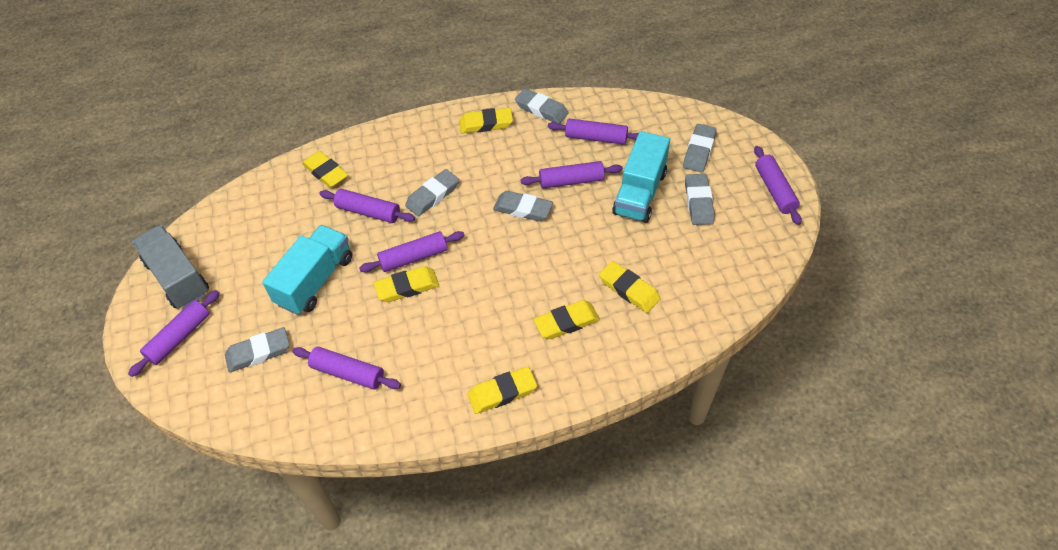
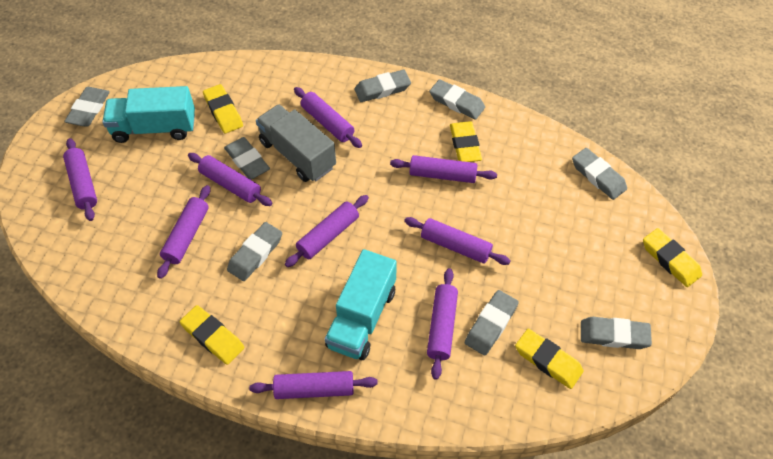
grey eraser: 6 -> 8
purple rolling pin: 7 -> 9
yellow eraser: 6 -> 5

